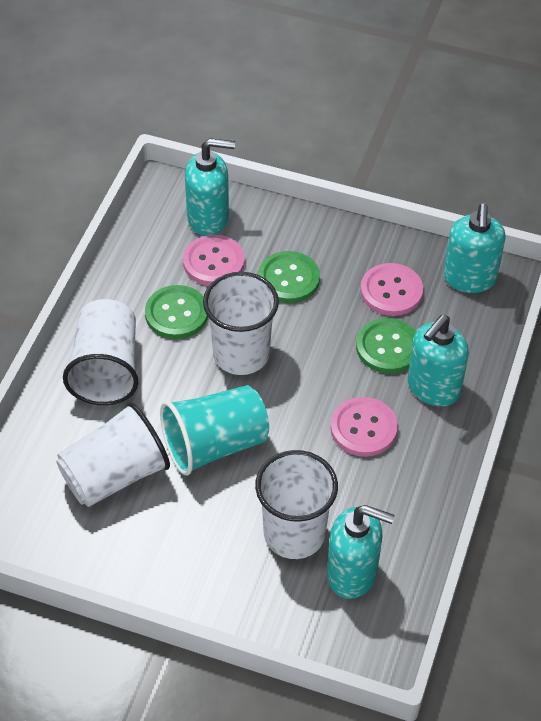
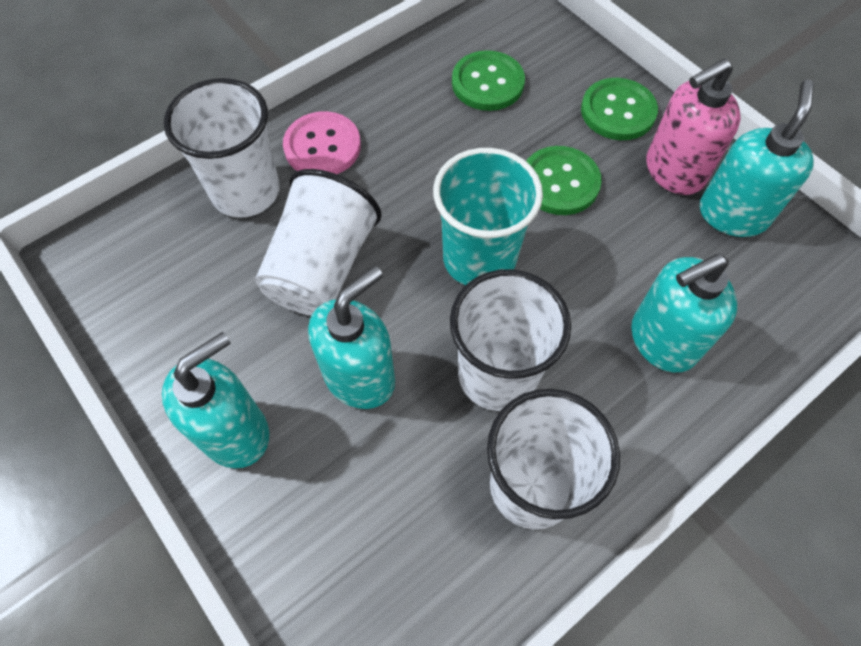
pink button: 3 -> 1
pink soap dispenser: 0 -> 1

